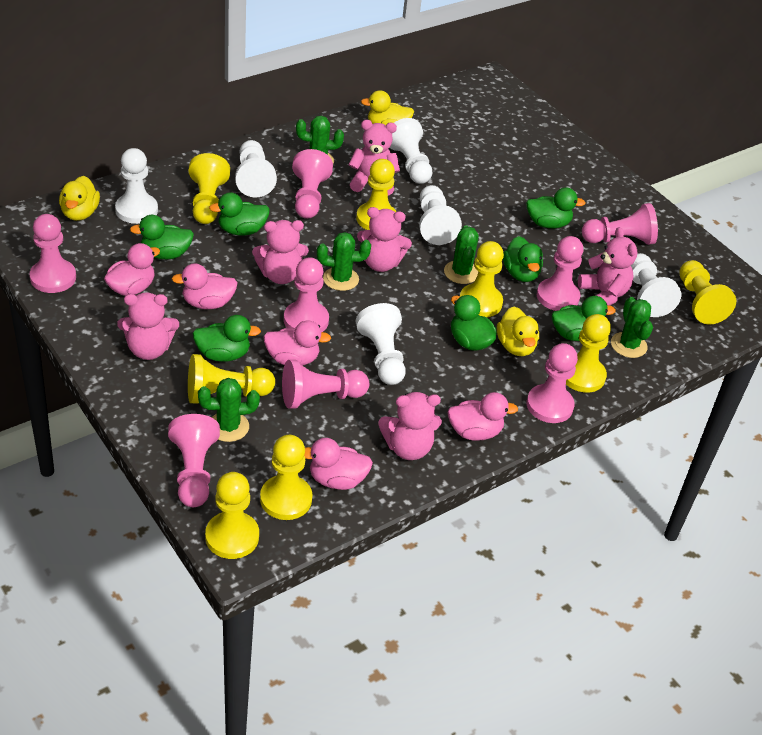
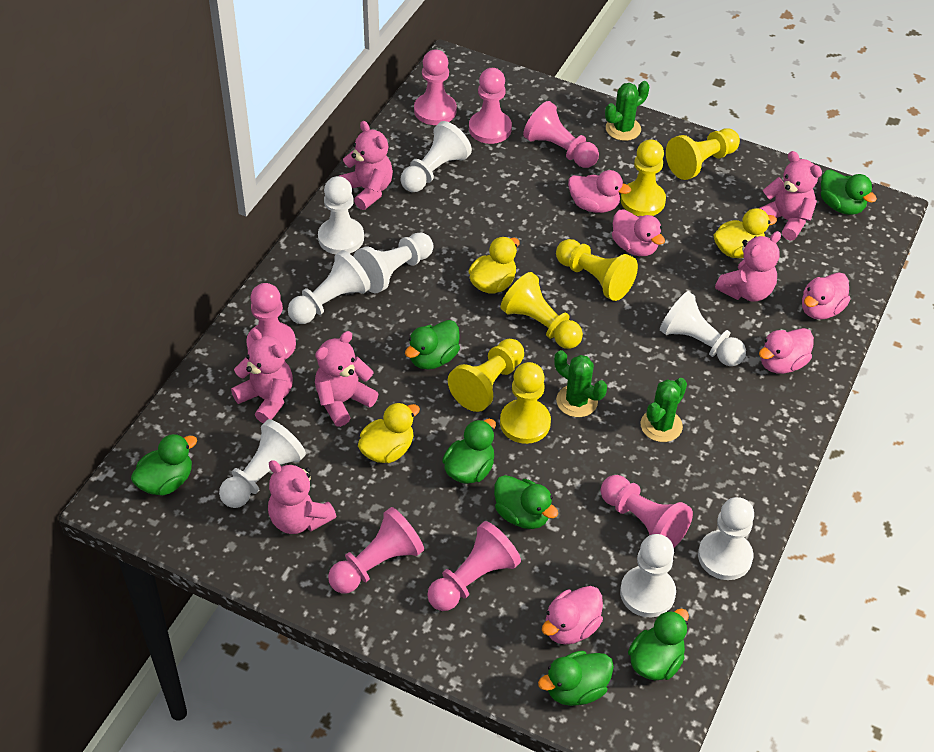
green cactus: 5 -> 3
pink pawn: 8 -> 7
white pawn: 6 -> 8
yellow pawn: 8 -> 6

